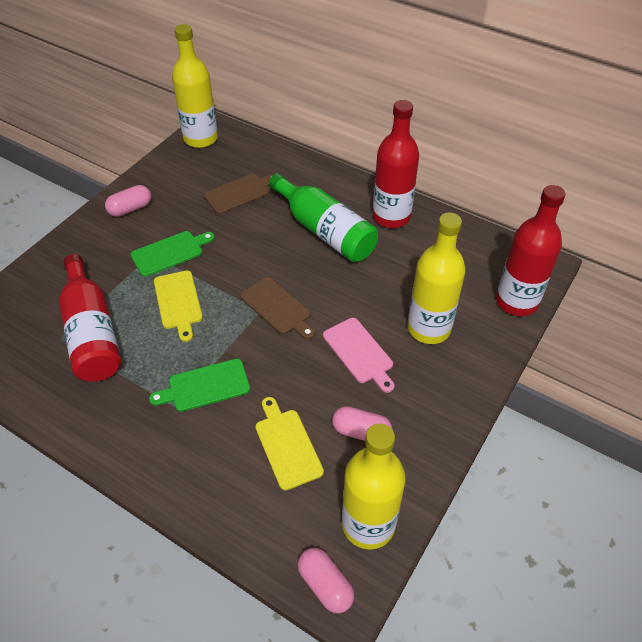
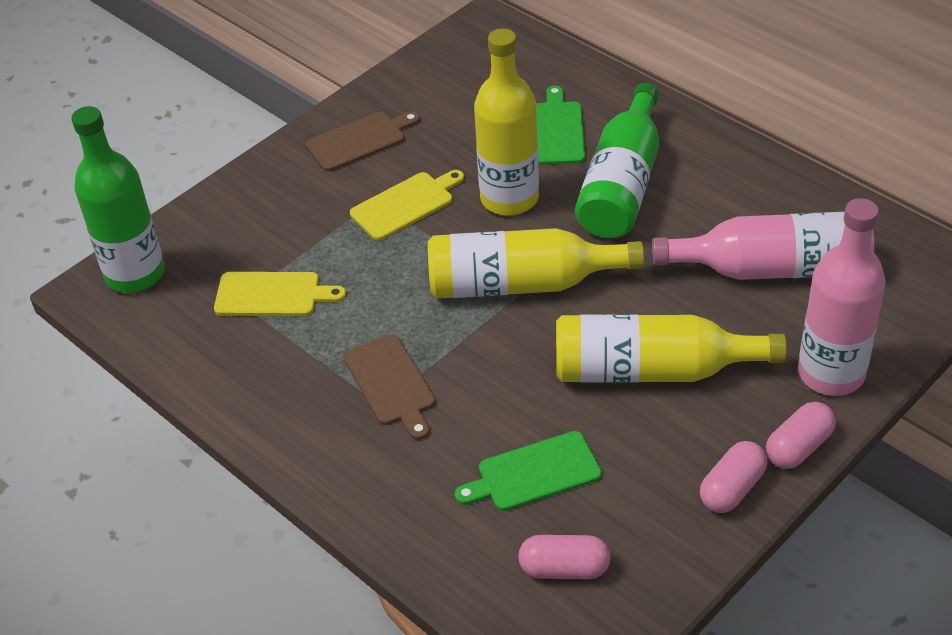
green bottle: 1 -> 2
pink bottle: 0 -> 2
pink cutting board: 1 -> 0
red bottle: 3 -> 0

